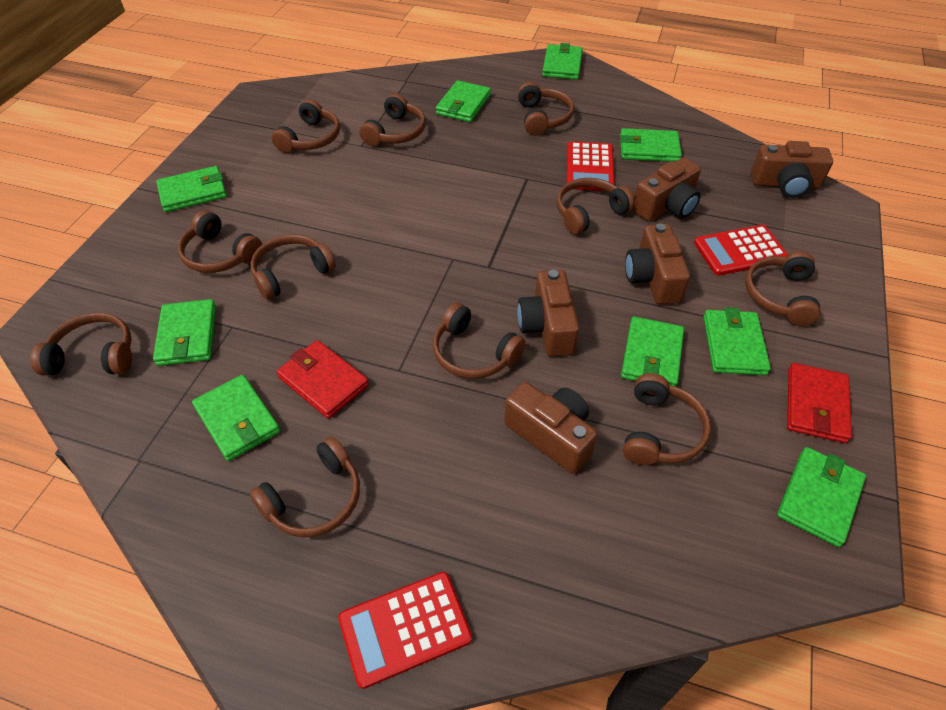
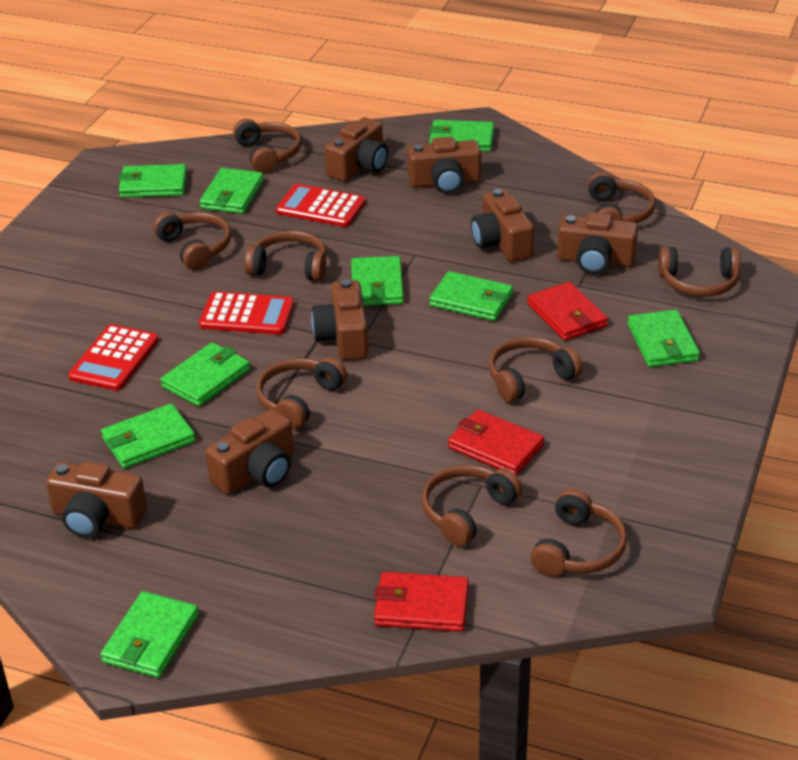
brown camera: 5 -> 7
brown headphones: 11 -> 9
red wallet: 2 -> 3

